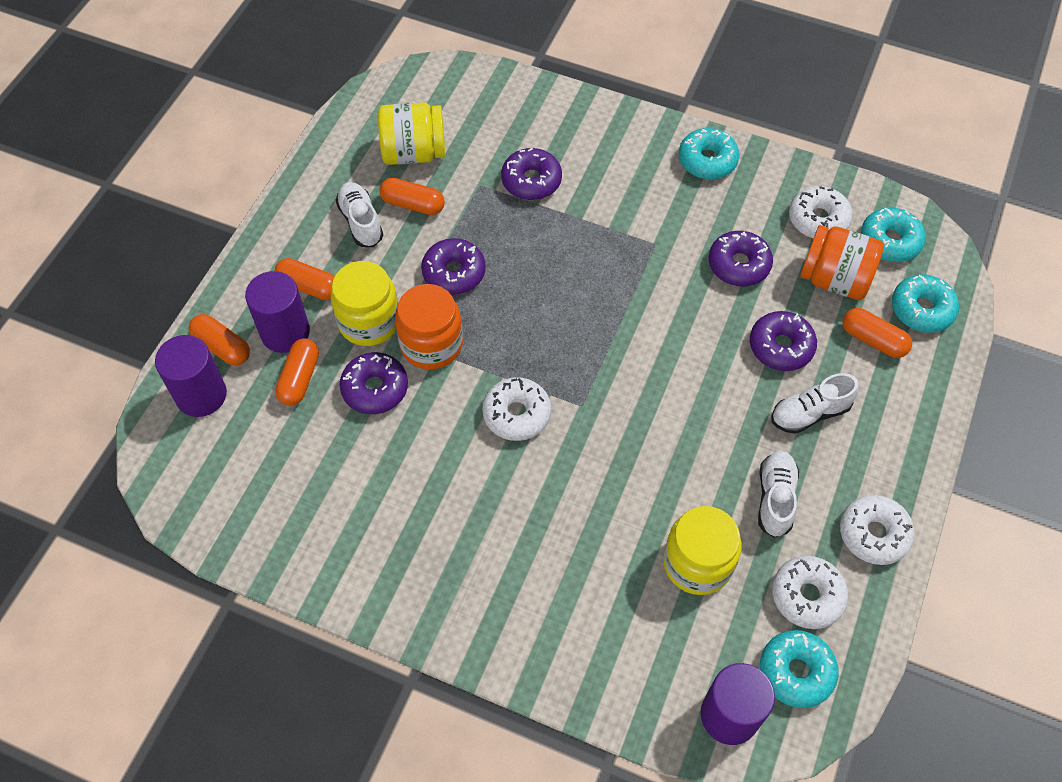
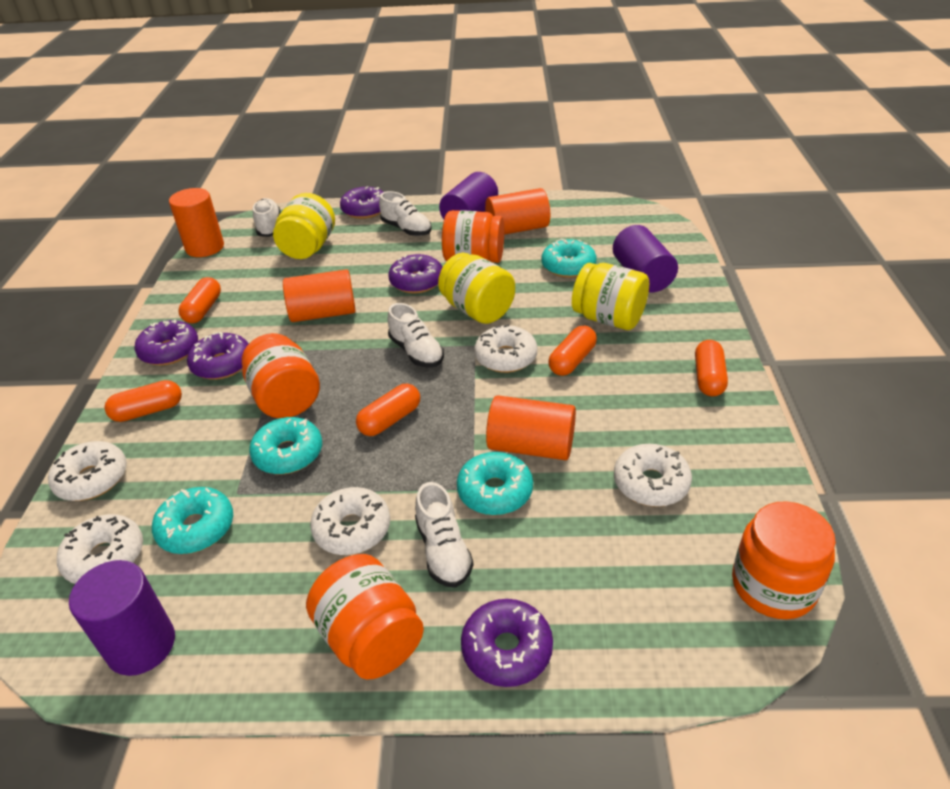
orange cylinder: 0 -> 4
orange jar: 2 -> 4
white donut: 4 -> 5
white shoe: 3 -> 4

